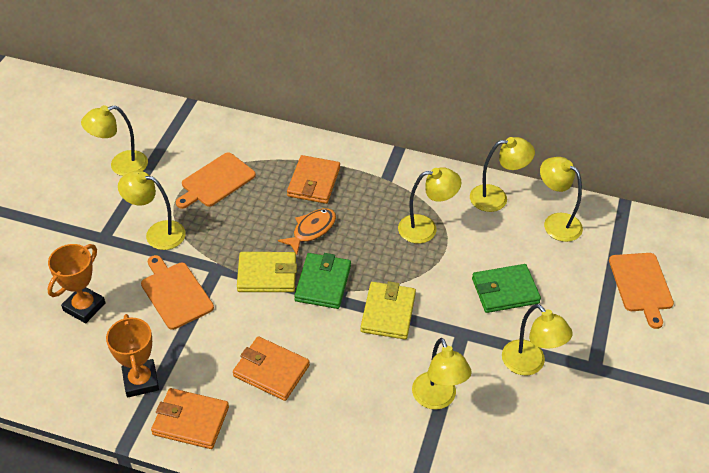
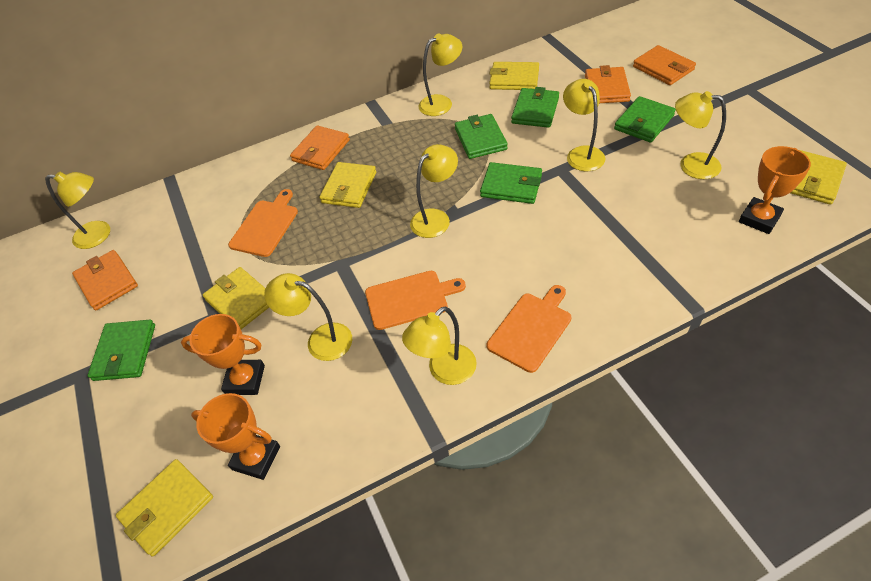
green wallet: 2 -> 5
orange fish: 1 -> 0
orange trophy: 2 -> 3
orange wallet: 3 -> 4
yellow wallet: 2 -> 5

